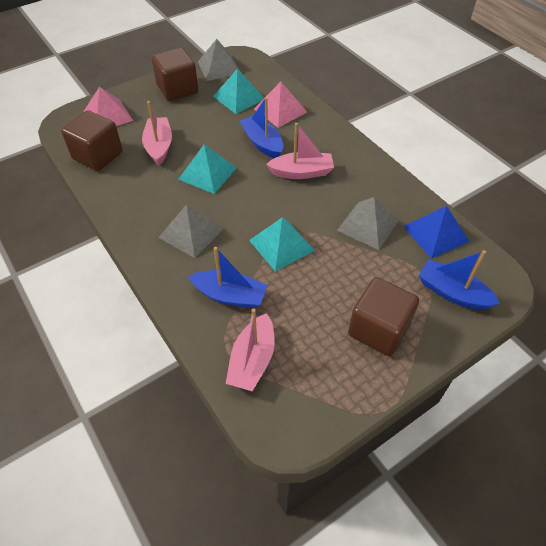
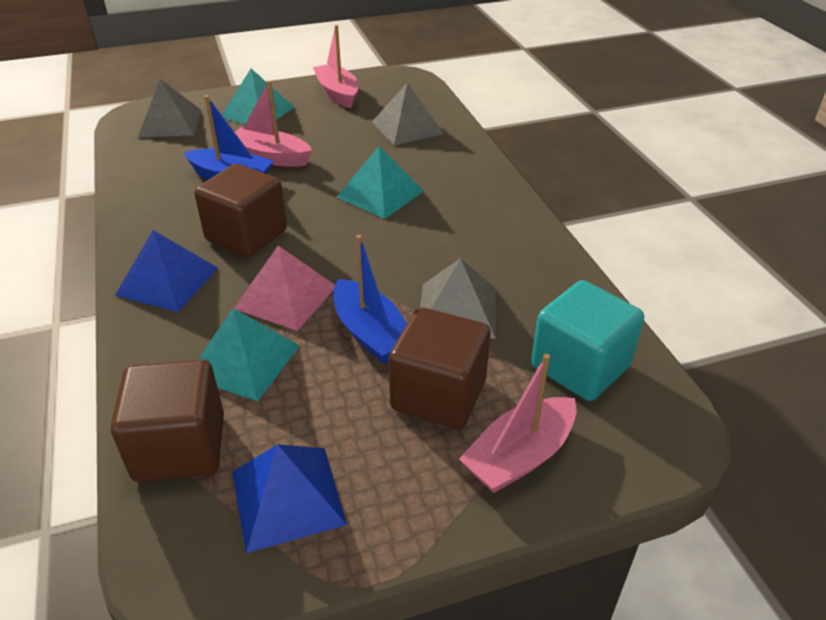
blue boat: 3 -> 2
blue pyramid: 1 -> 2
pink pyramid: 2 -> 1
turquoise cube: 0 -> 1

